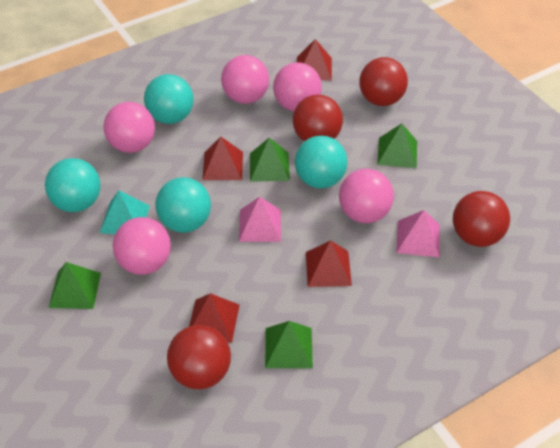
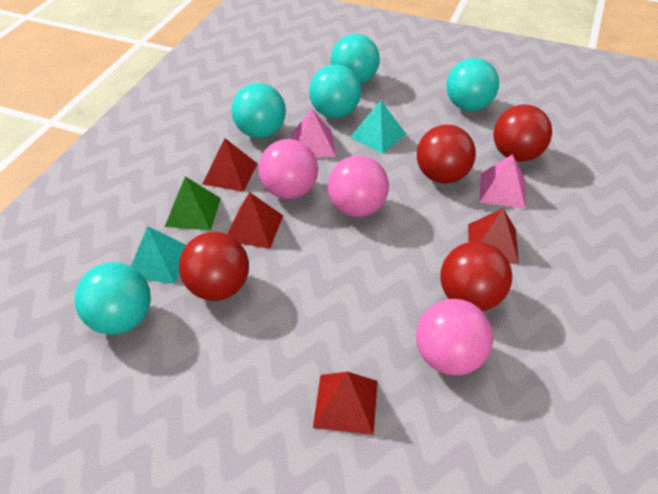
green pyramid: 4 -> 1
pink ball: 5 -> 3
turquoise ball: 4 -> 5
turquoise pyramid: 1 -> 2

